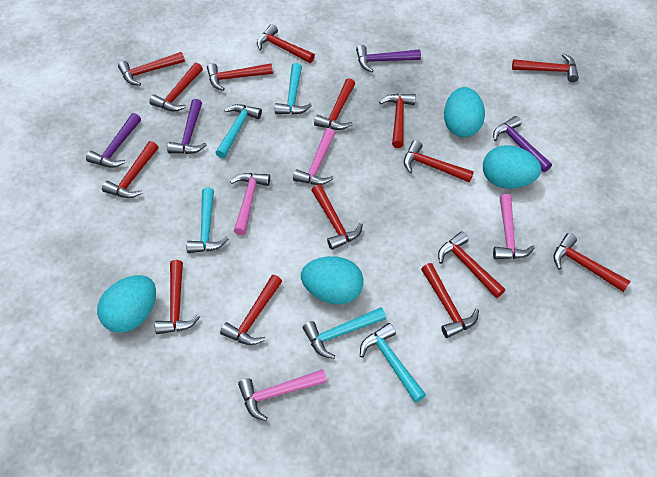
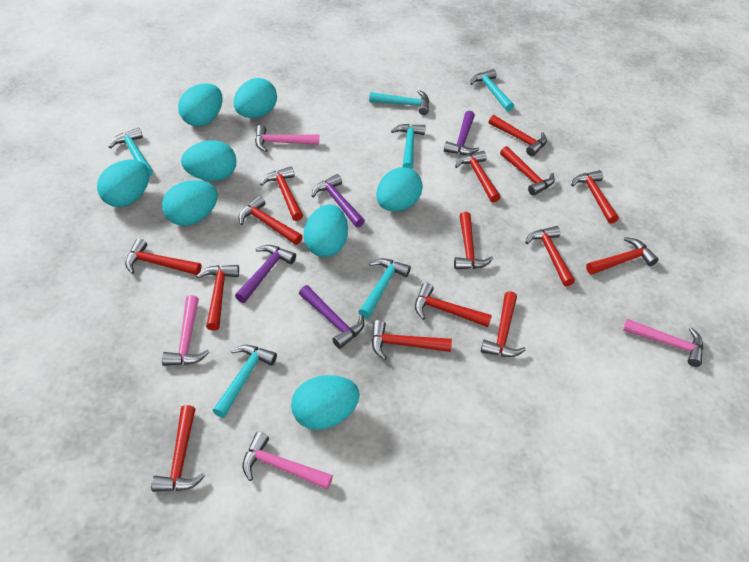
turquoise egg: 4 -> 8
turquoise hammer: 5 -> 6

